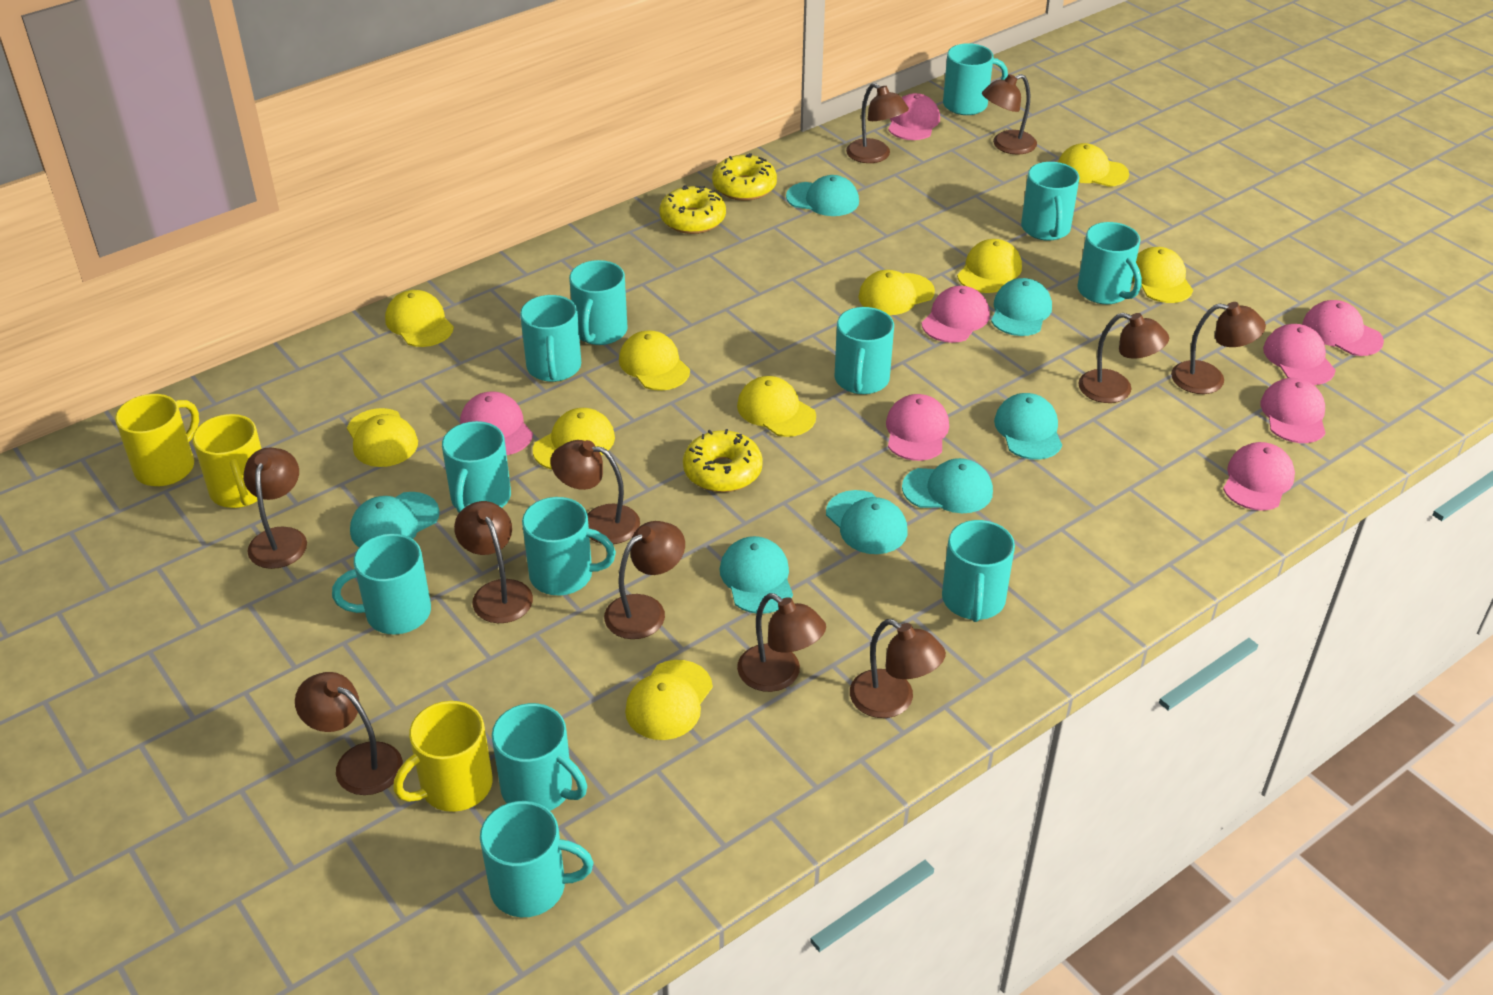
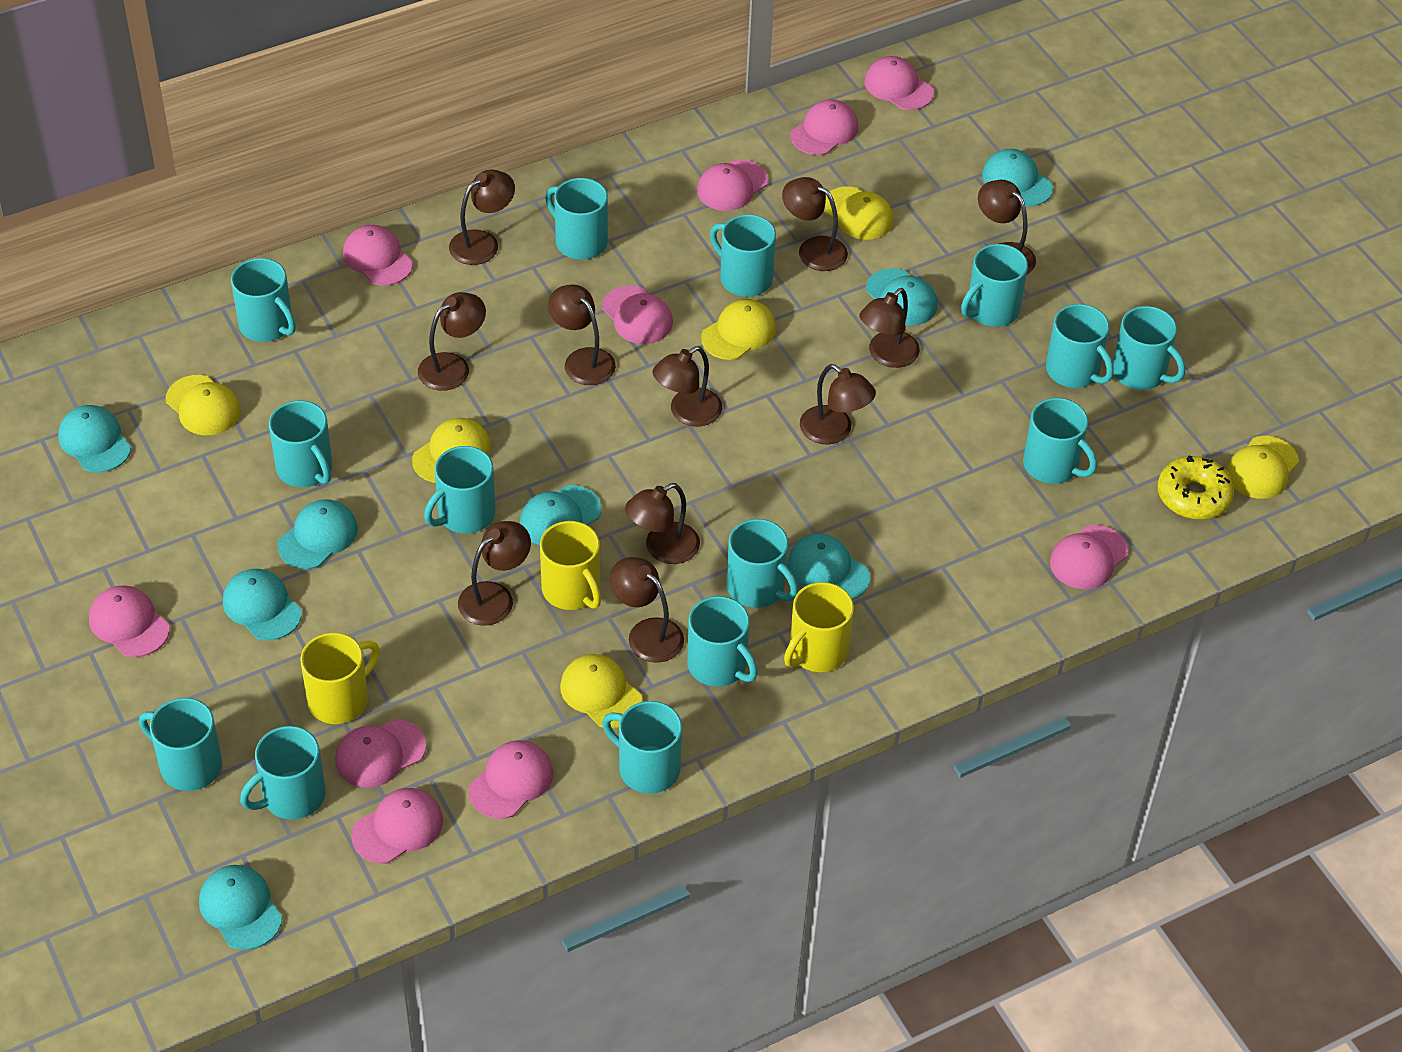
pink cap: 8 -> 10
turquoise cap: 7 -> 8
turquoise mug: 12 -> 14
yellow cap: 10 -> 6
yellow donut: 3 -> 1

